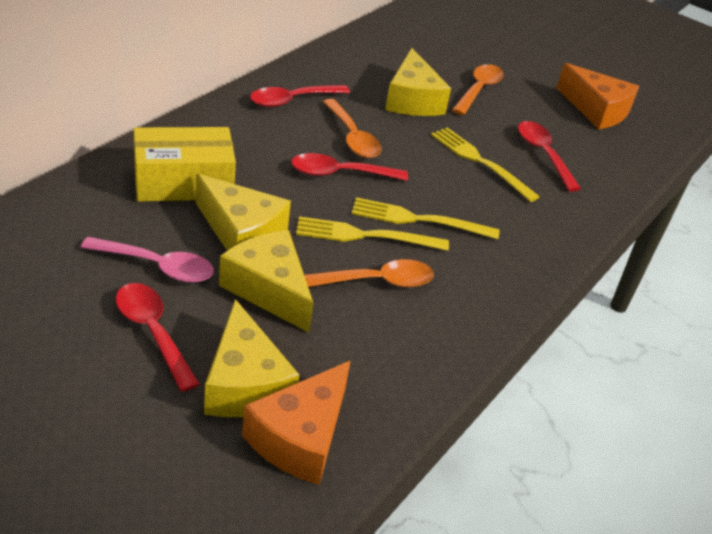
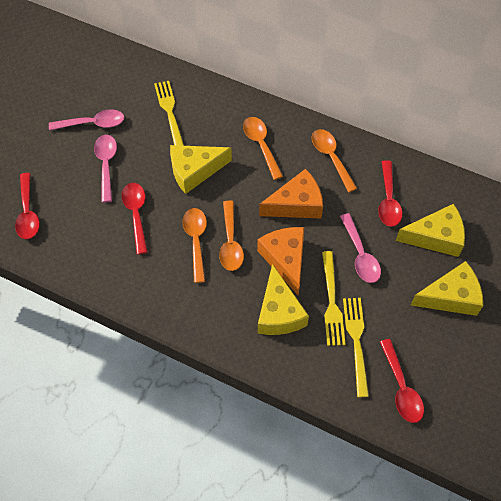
orange spoon: 3 -> 4
pink spoon: 1 -> 3
yellow box: 1 -> 0

